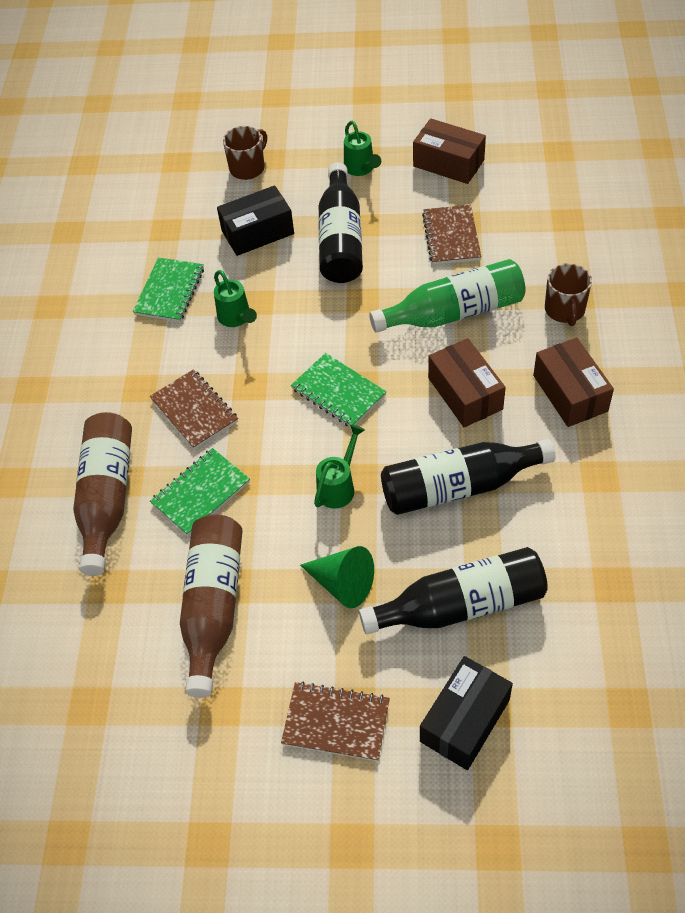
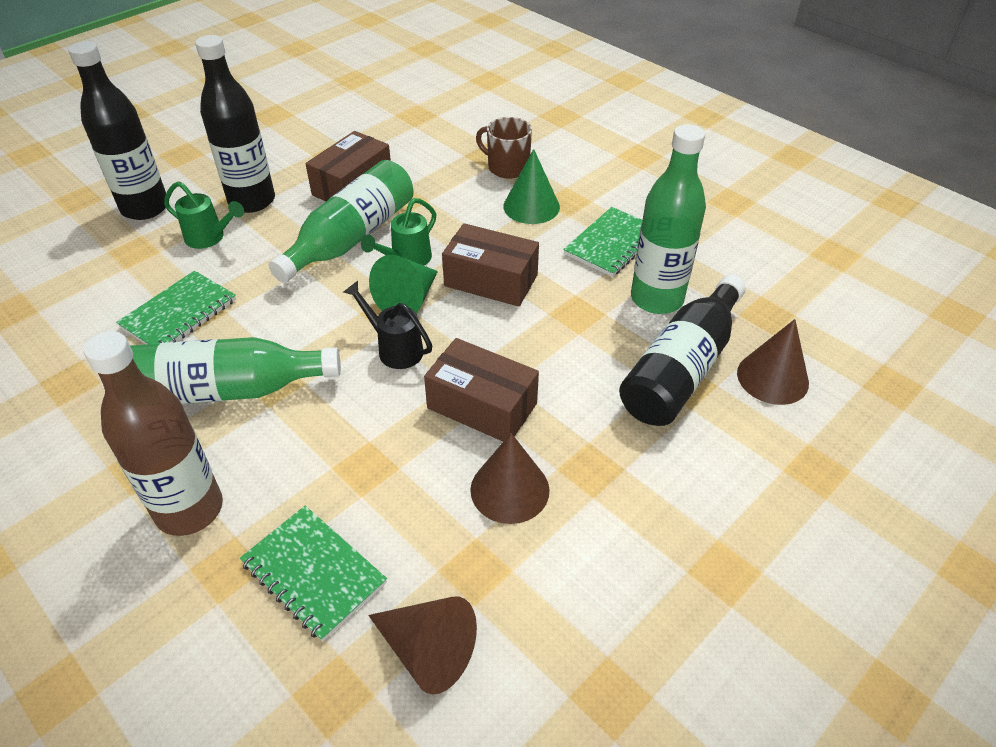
black box: 2 -> 0
black watering can: 0 -> 1
brown bottle: 2 -> 1
brown cone: 0 -> 3
brown mug: 2 -> 1
brown notebook: 3 -> 0
green bottle: 1 -> 3
green cone: 1 -> 2
green watering can: 3 -> 2

